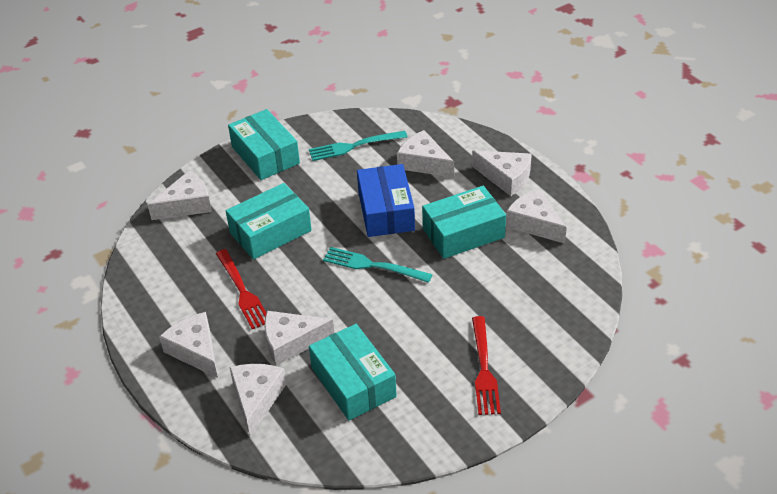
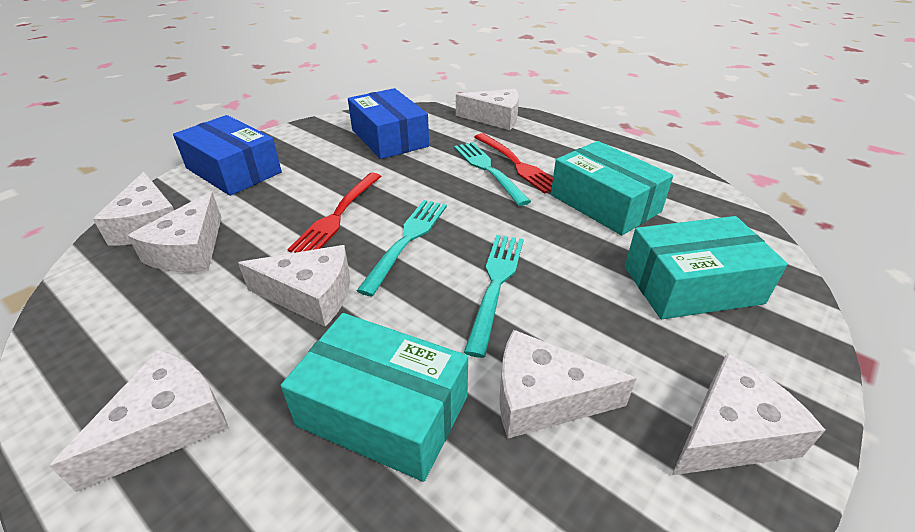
blue box: 1 -> 2
turquoise box: 4 -> 3
turquoise fork: 2 -> 3

